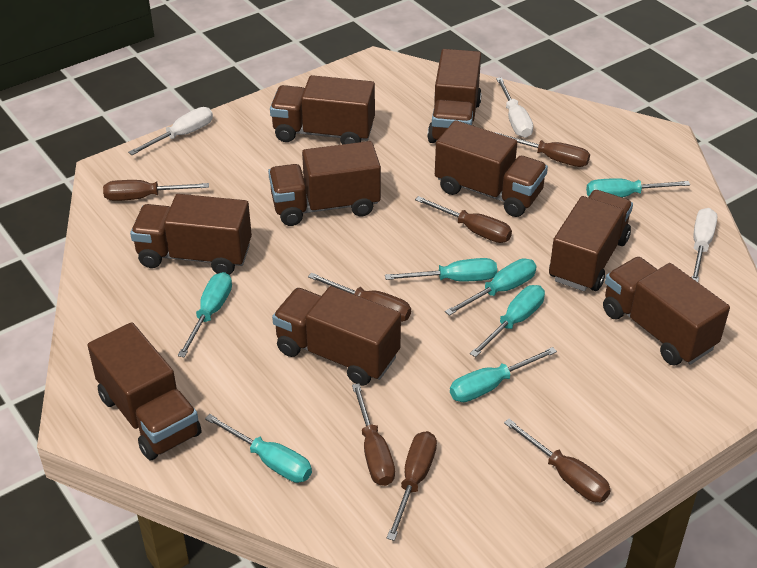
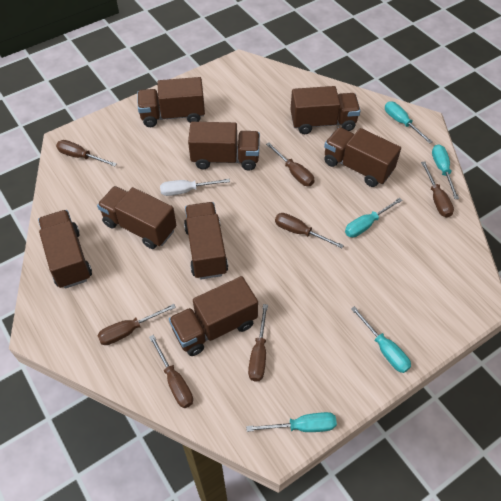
brown truck: 9 -> 8
turquoise screwdriver: 7 -> 5
white screwdriver: 3 -> 1

